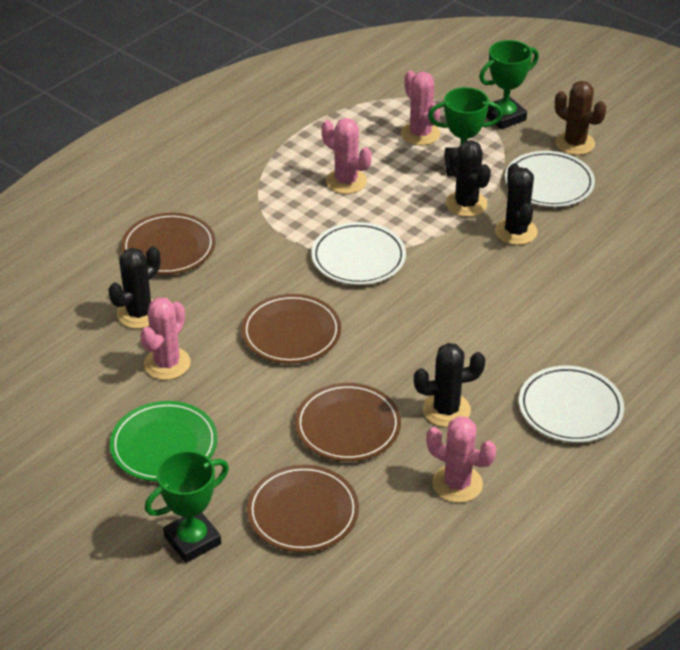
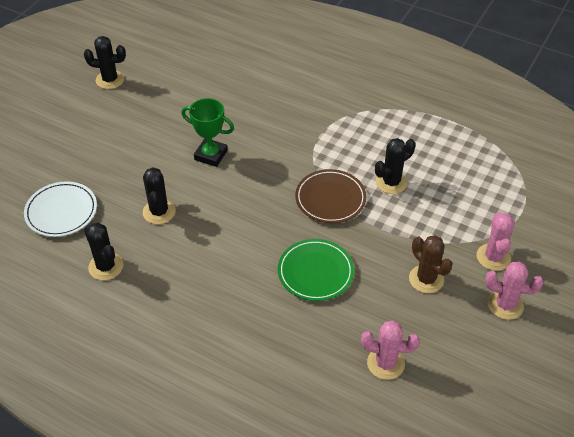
brown plate: 4 -> 1
green trophy: 3 -> 1
pink cactus: 4 -> 3
white plate: 3 -> 1

